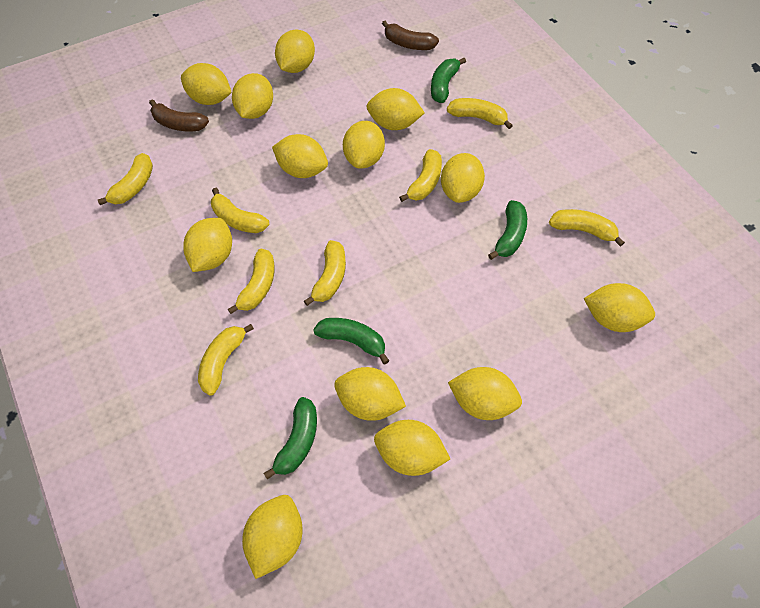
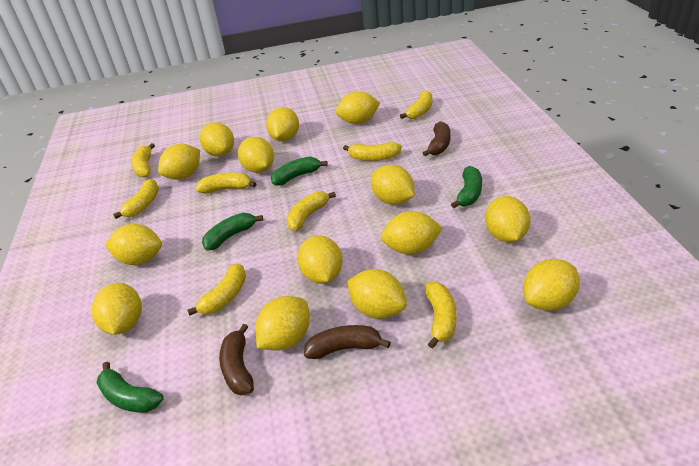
brown banana: 2 -> 3
yellow lemon: 13 -> 14

